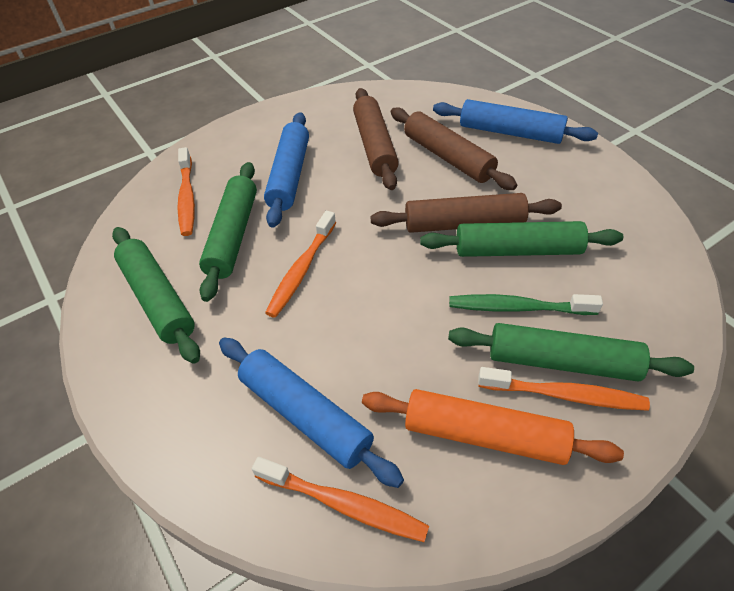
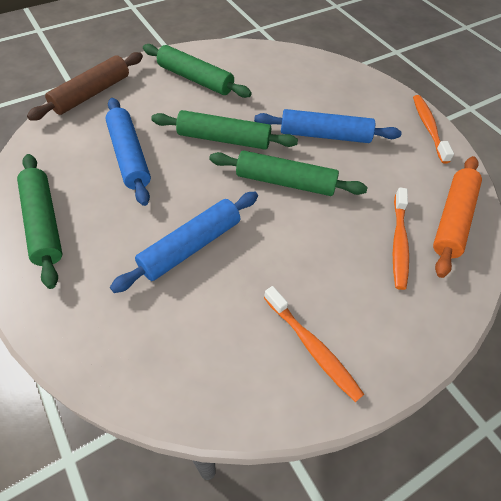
brown rolling pin: 3 -> 1
green toothbrush: 1 -> 0
orange toothbrush: 4 -> 3

